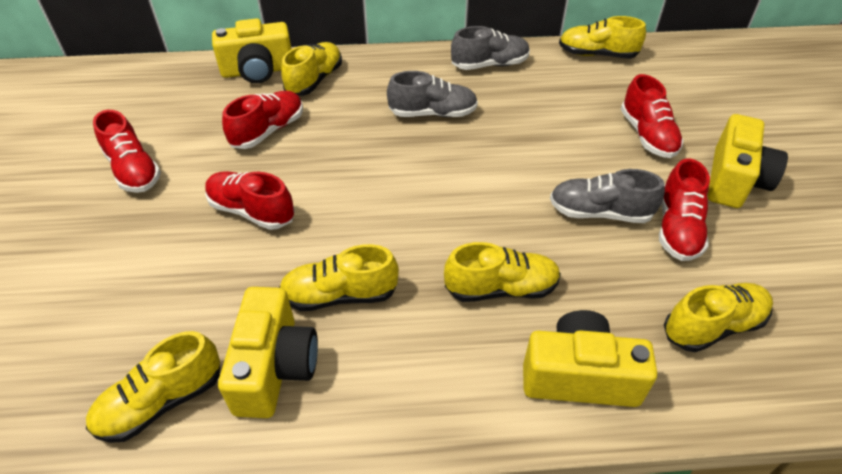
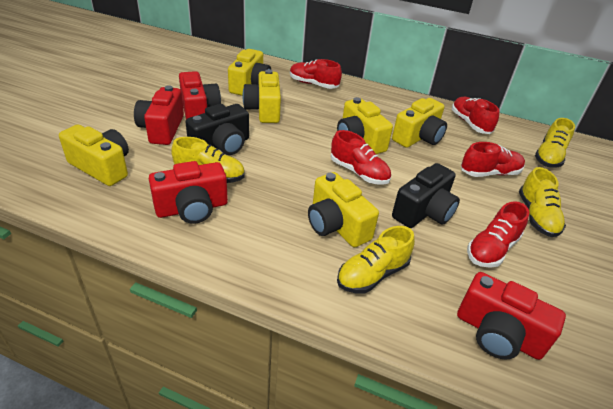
black camera: 0 -> 2
grey shoe: 3 -> 0
red camera: 0 -> 4
yellow camera: 4 -> 6
yellow shoe: 6 -> 4

